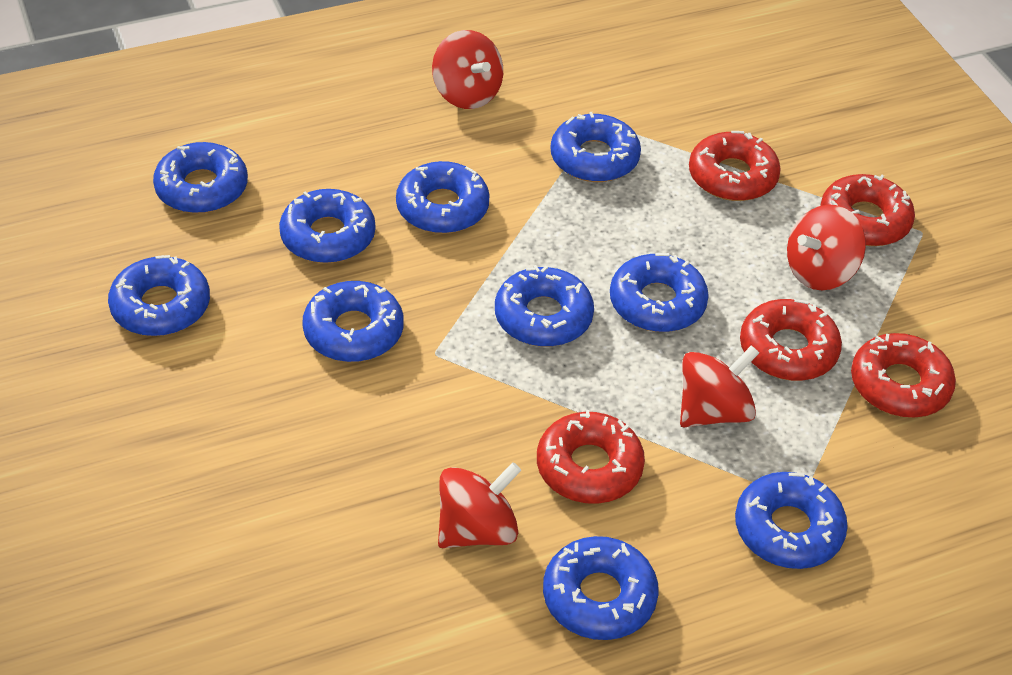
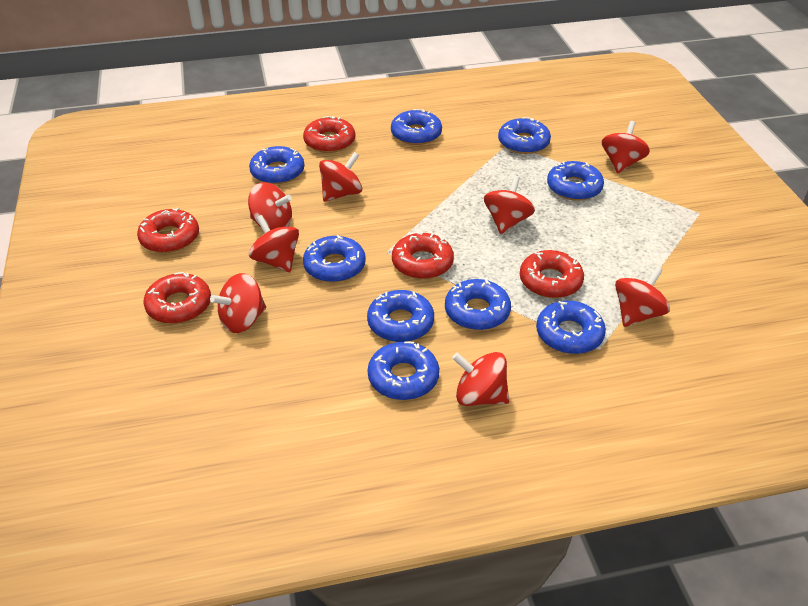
blue donut: 10 -> 9
red spinning top: 4 -> 8

